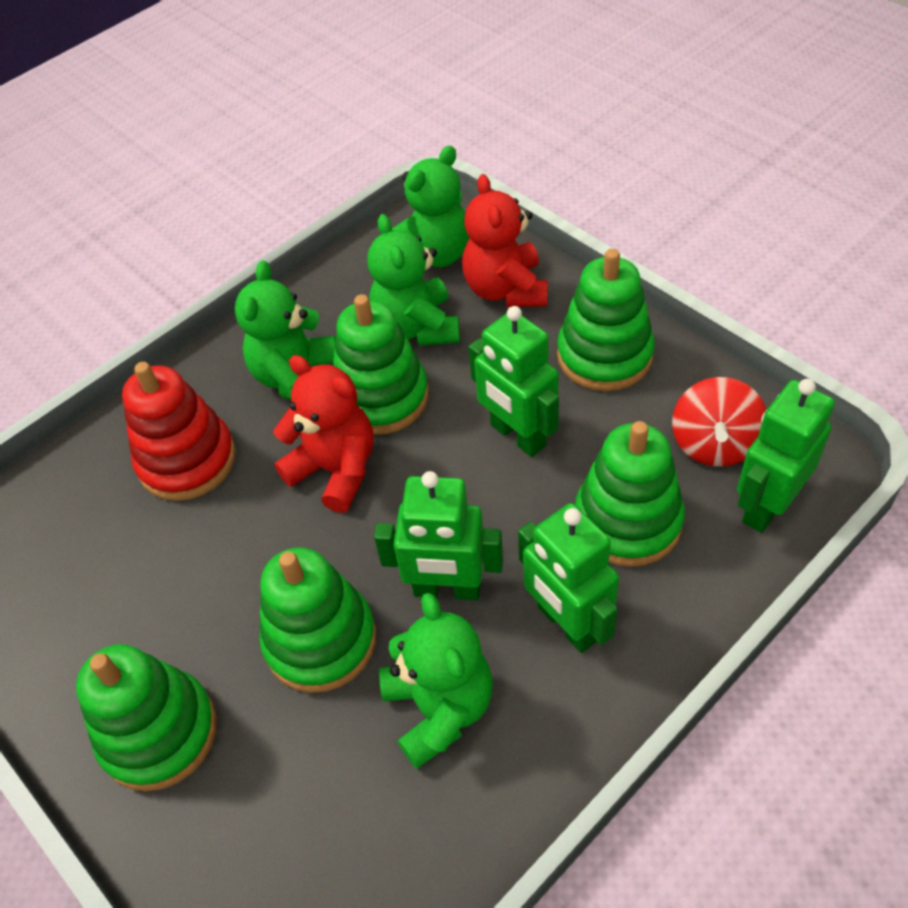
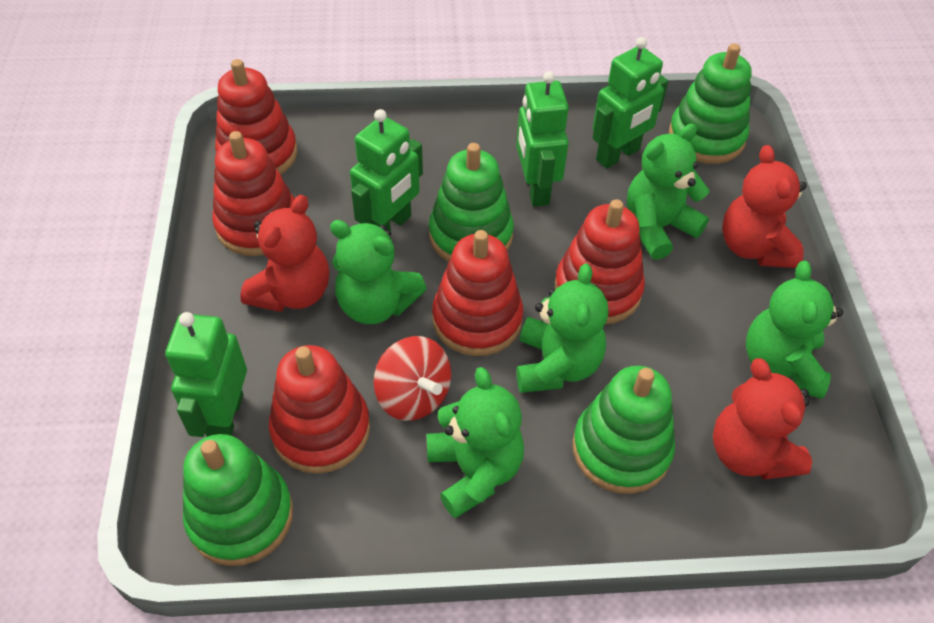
green stacking toy: 5 -> 4
green teddy bear: 4 -> 5
red stacking toy: 1 -> 5
red teddy bear: 2 -> 3

